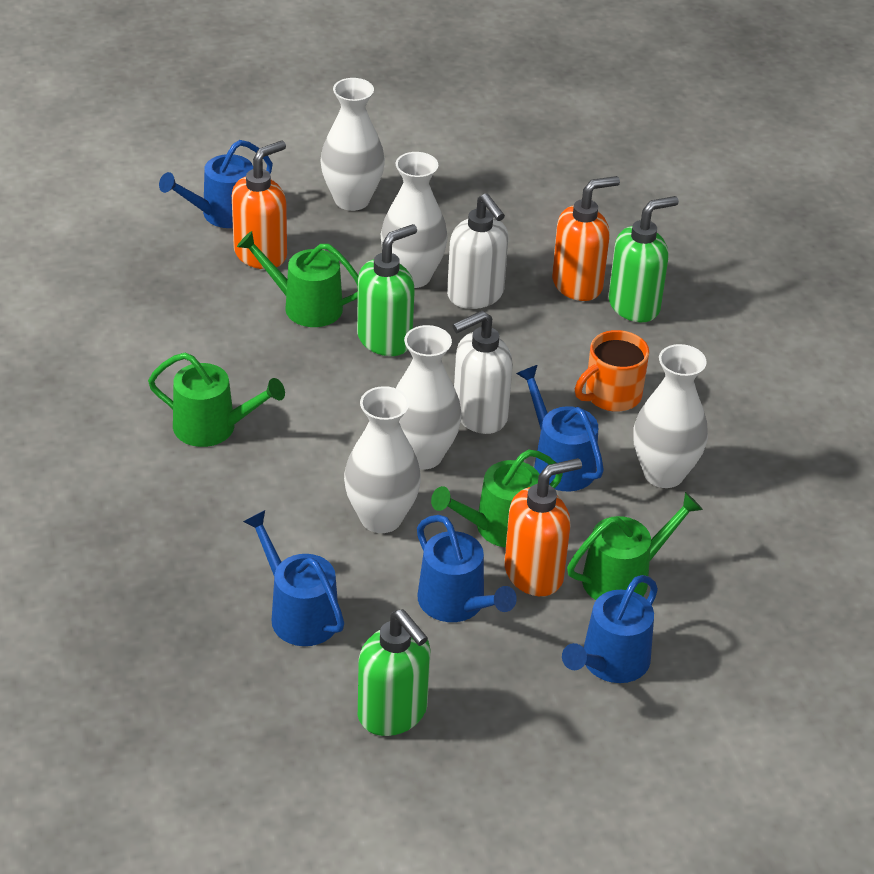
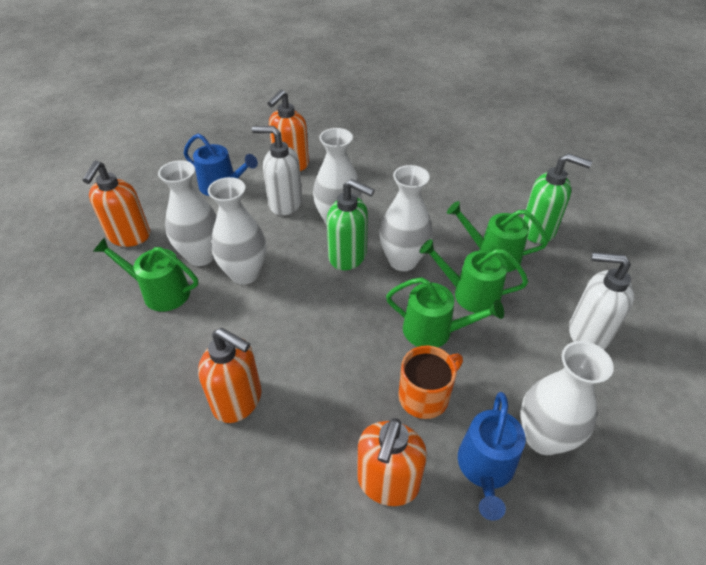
blue watering can: 5 -> 2
green soap dispenser: 3 -> 2
orange soap dispenser: 3 -> 4

